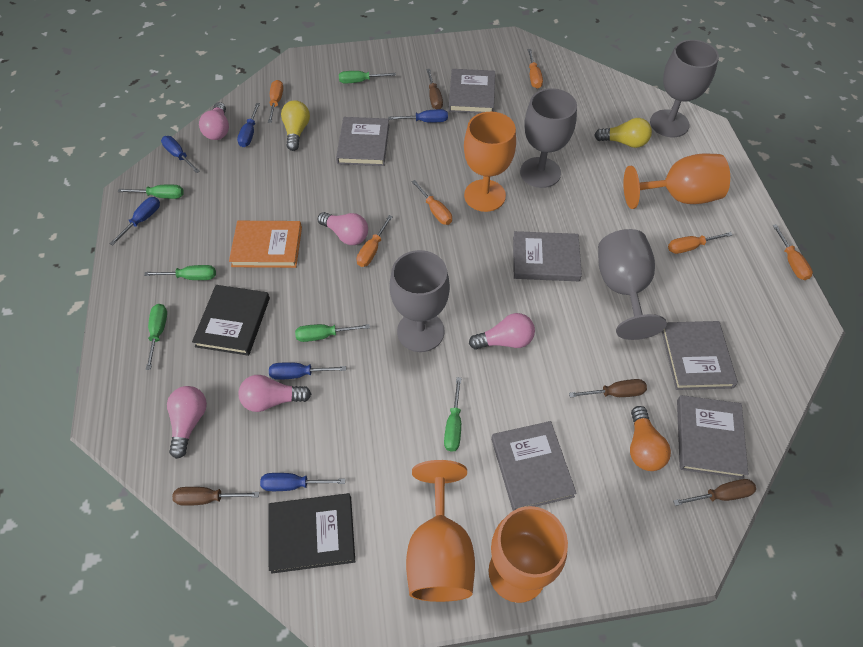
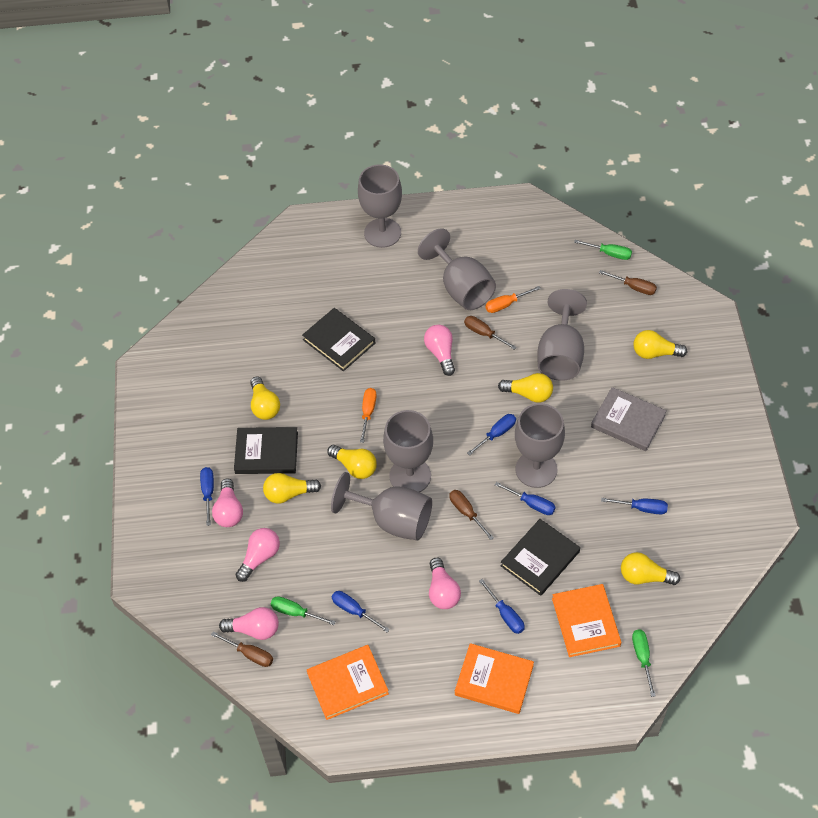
black book: 2 -> 3
green screwdriver: 6 -> 3
grey book: 6 -> 1
grey goblet: 4 -> 6
orange book: 1 -> 3
orange goblet: 4 -> 0
orange light bulb: 1 -> 0
orange screwdriver: 6 -> 2
yellow light bulb: 2 -> 6

